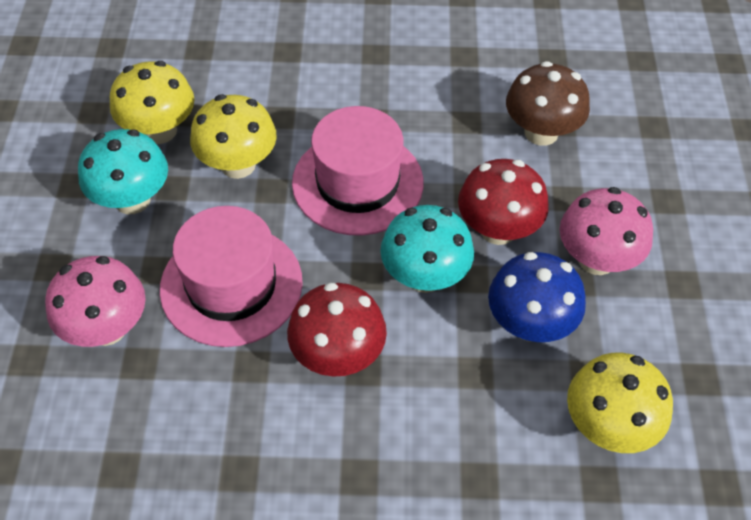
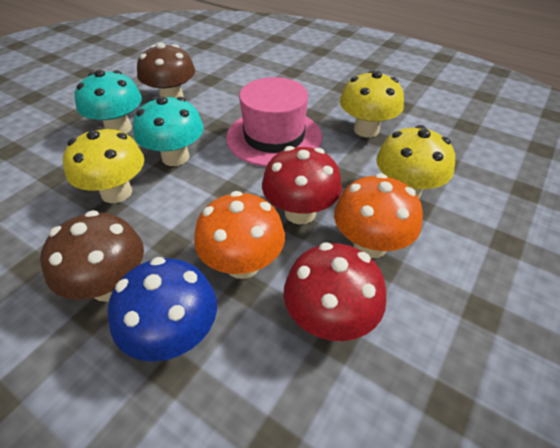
brown mushroom: 1 -> 2
orange mushroom: 0 -> 2
pink hat: 2 -> 1
pink mushroom: 2 -> 0

